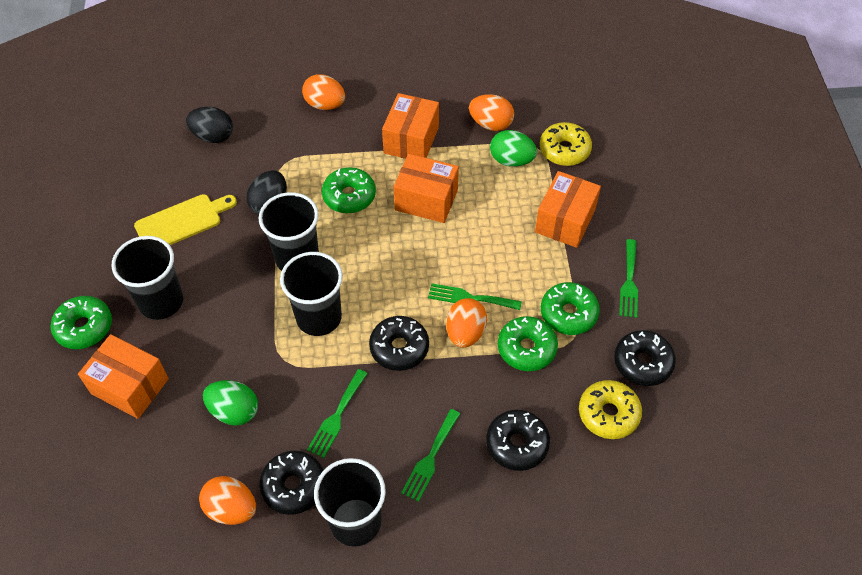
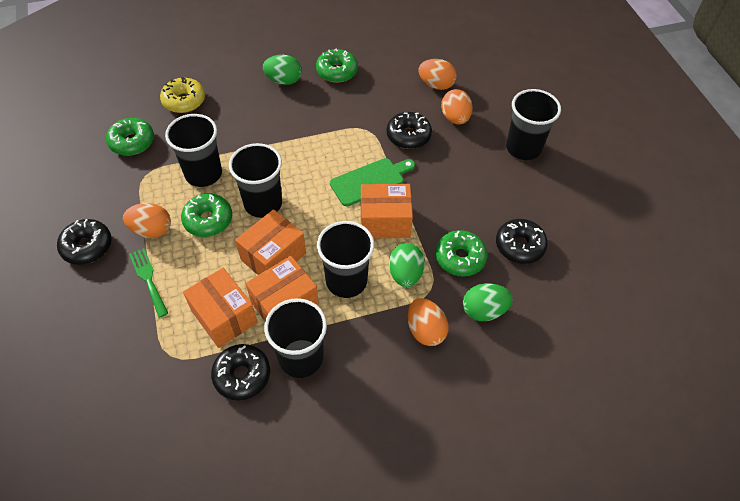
black cup: 4 -> 5
black egg: 2 -> 0
green cutting board: 0 -> 1
green egg: 2 -> 3
green fork: 4 -> 1
yellow cutting board: 1 -> 0
yellow donut: 2 -> 1

